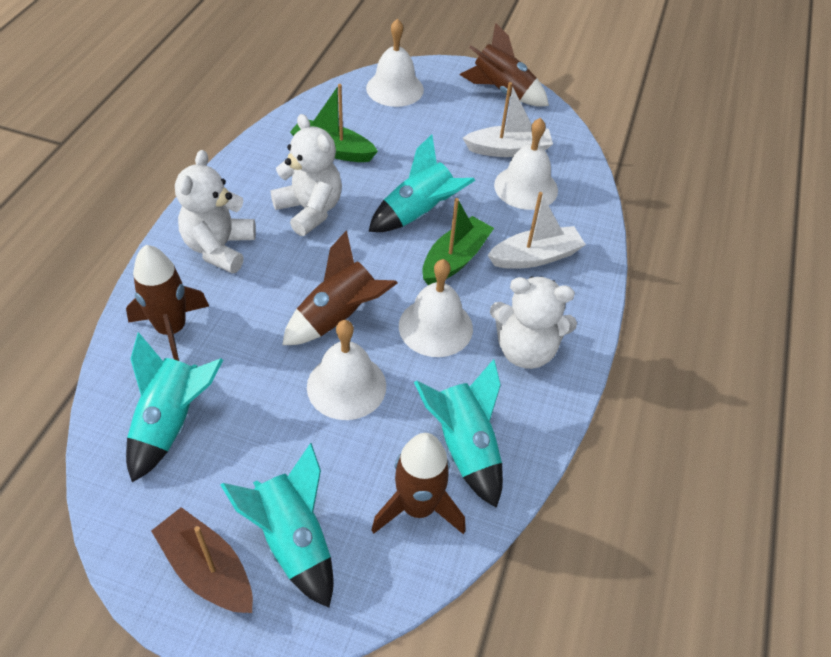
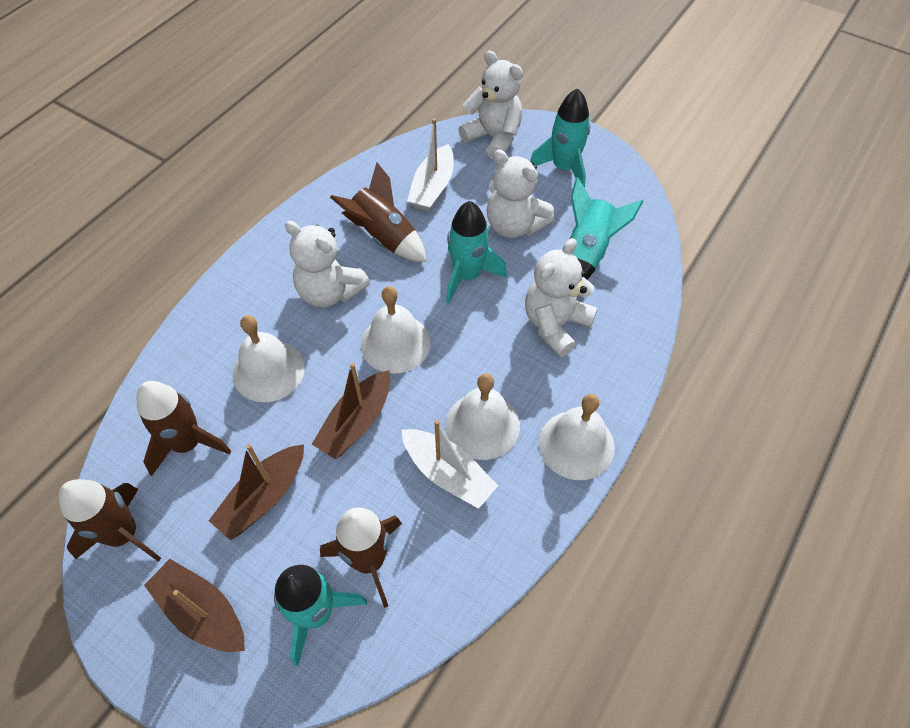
brown boat: 1 -> 3
green boat: 2 -> 0
white teddy bear: 3 -> 4

